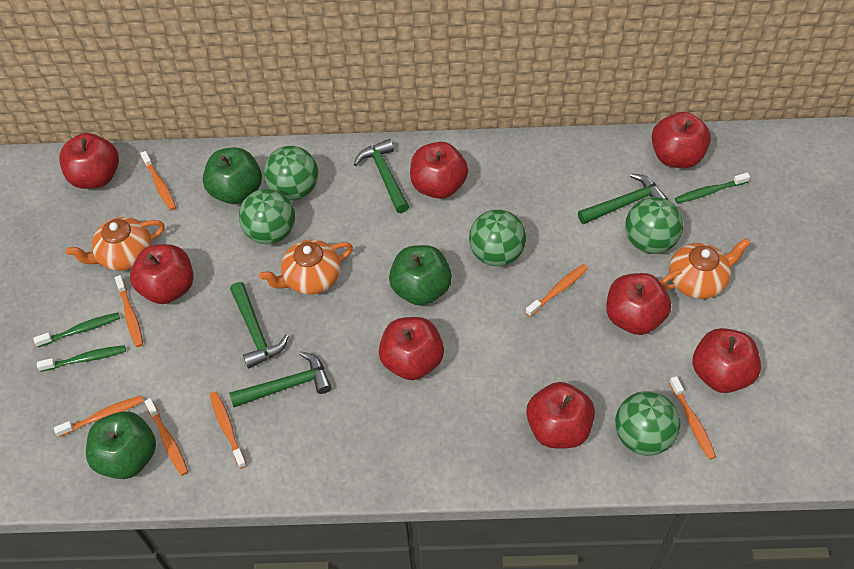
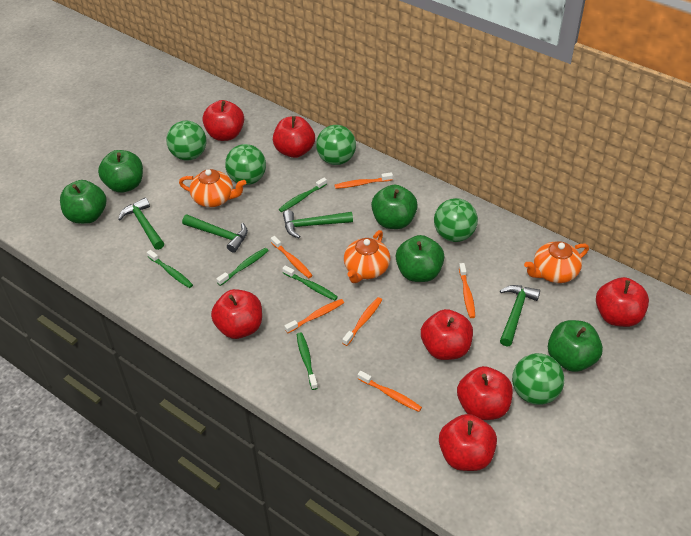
green apple: 3 -> 5
green toothbrush: 3 -> 5
orange toothbrush: 7 -> 6
red apple: 8 -> 7

